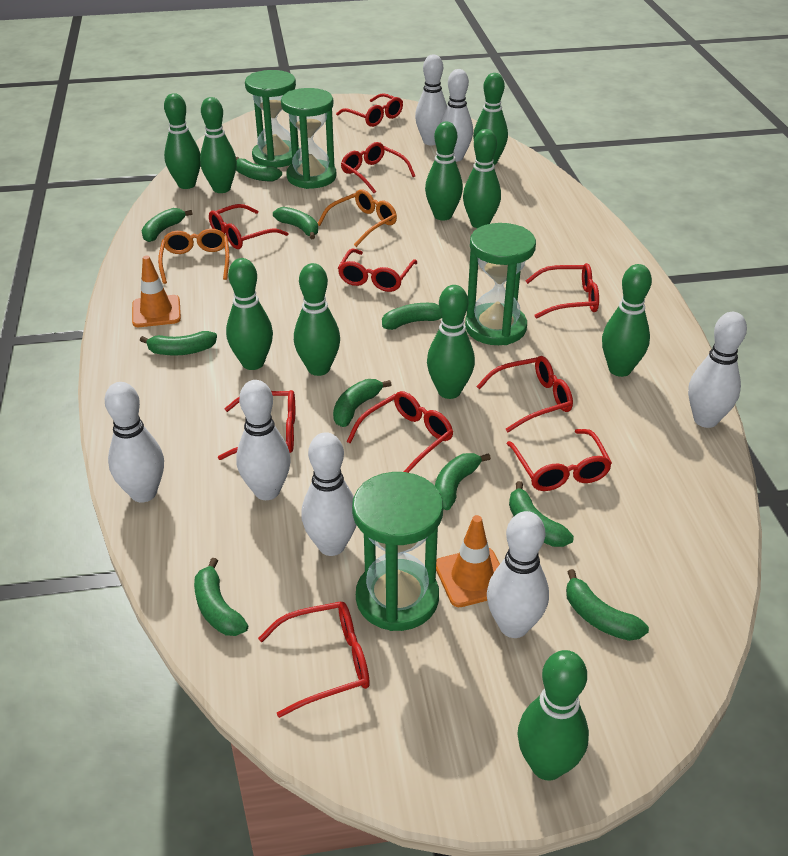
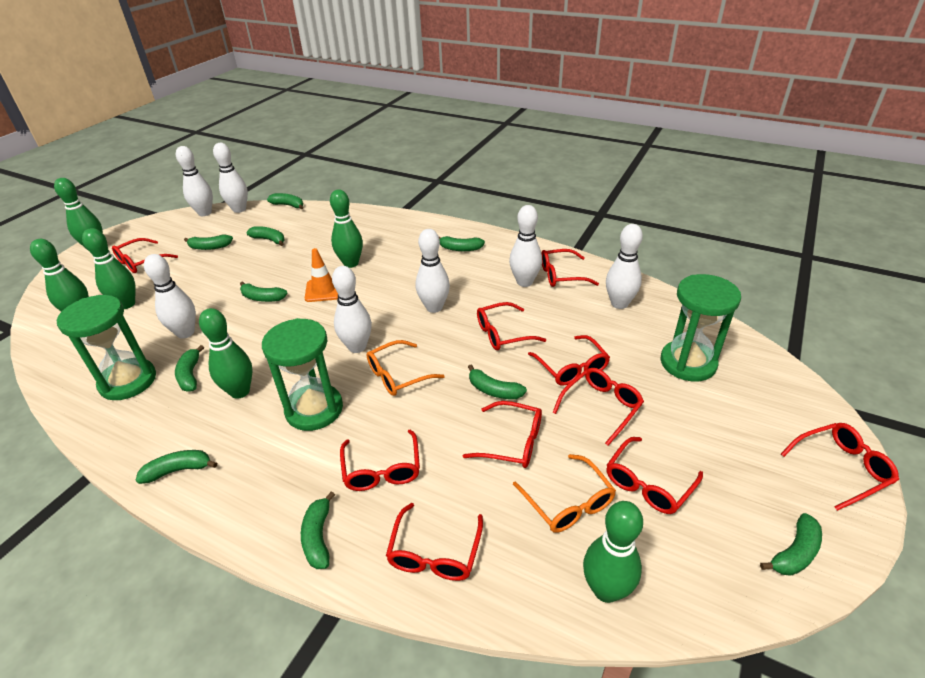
green bowling pin: 10 -> 6
green hourglass: 4 -> 3
orange traffic cone: 2 -> 1

